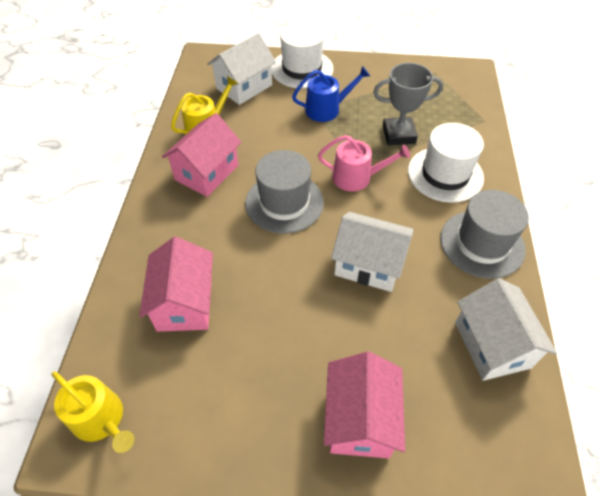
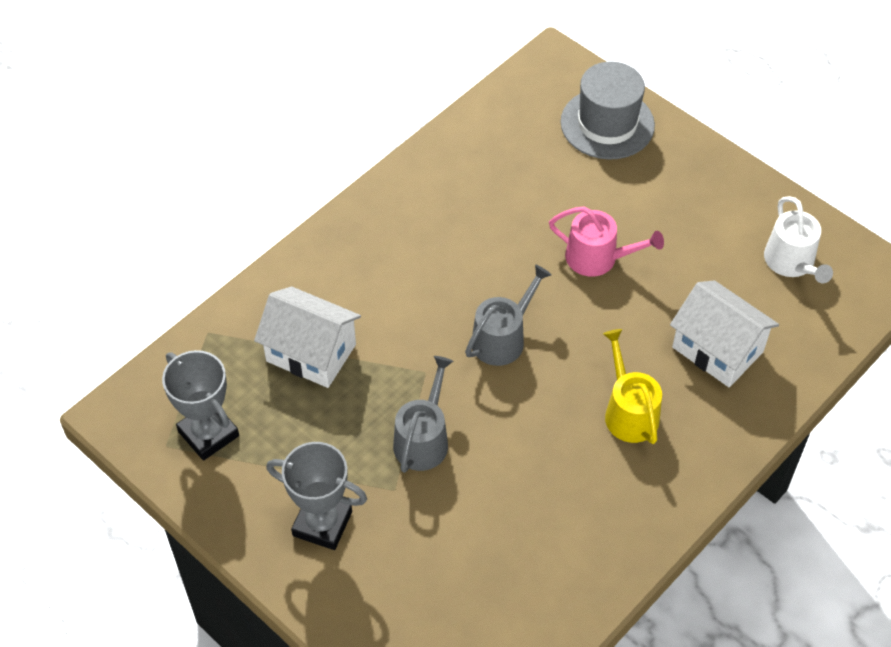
blue watering can: 1 -> 0
grey hat: 2 -> 1
grey trophy: 1 -> 2
grey watering can: 0 -> 2
pink house: 3 -> 0
white hat: 2 -> 0
white house: 3 -> 2
white watering can: 0 -> 1
yellow watering can: 2 -> 1

